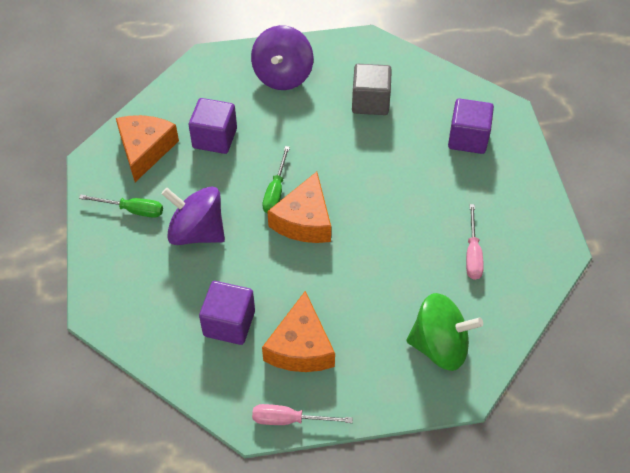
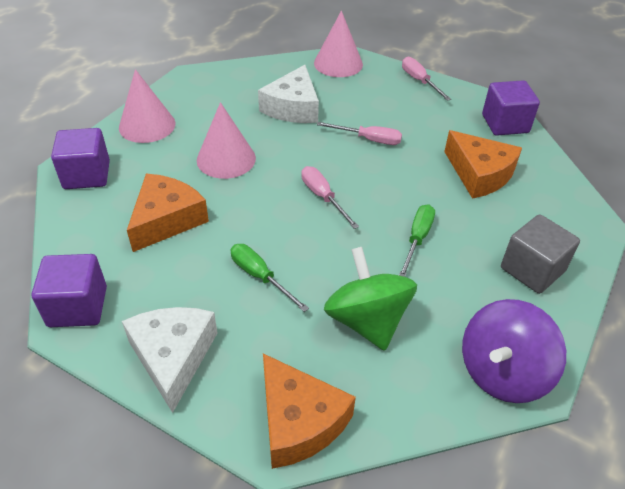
pink cone: 0 -> 3
pink screwdriver: 2 -> 3
purple spinning top: 2 -> 1
white cheese: 0 -> 2

